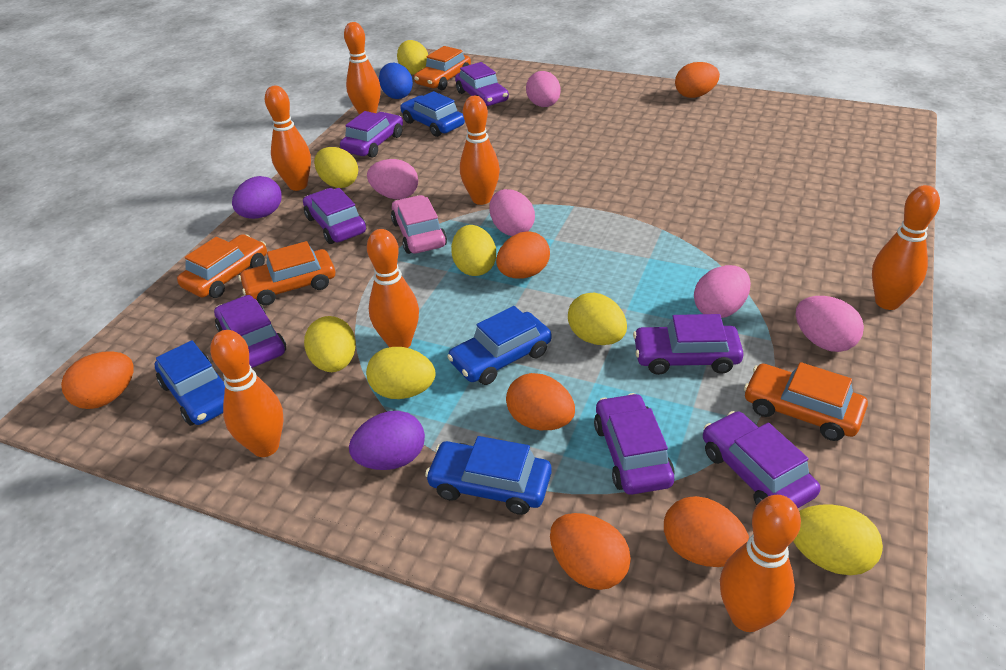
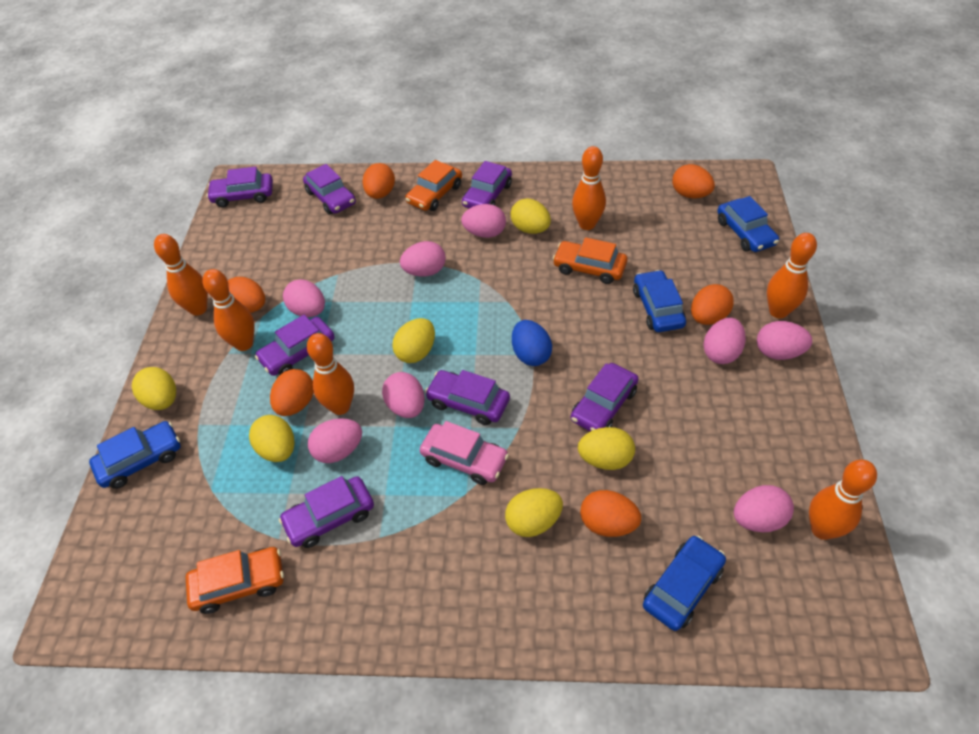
orange bowling pin: 7 -> 6
orange car: 4 -> 3
pink egg: 5 -> 8
purple egg: 2 -> 0
yellow egg: 7 -> 6

